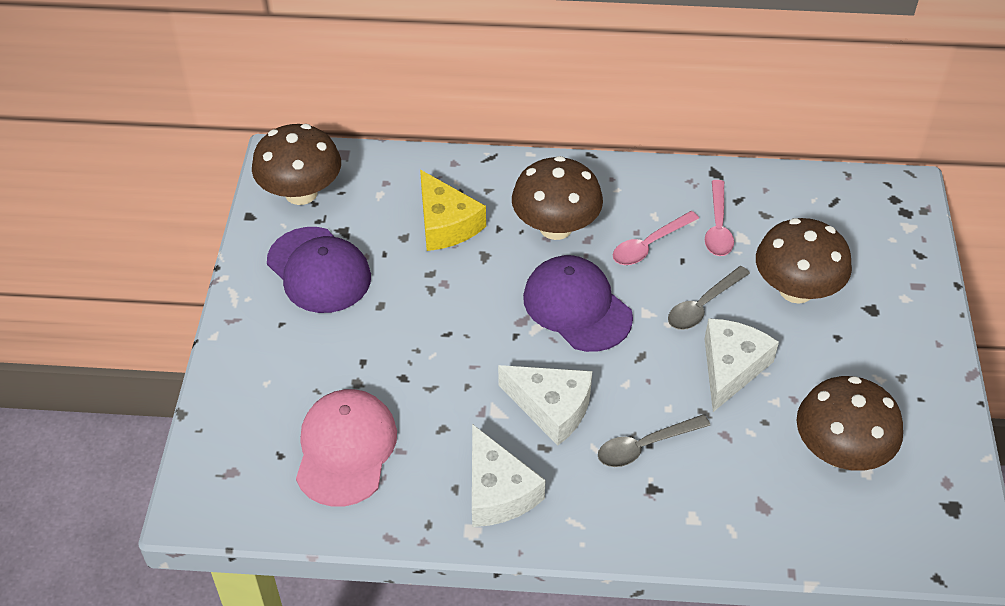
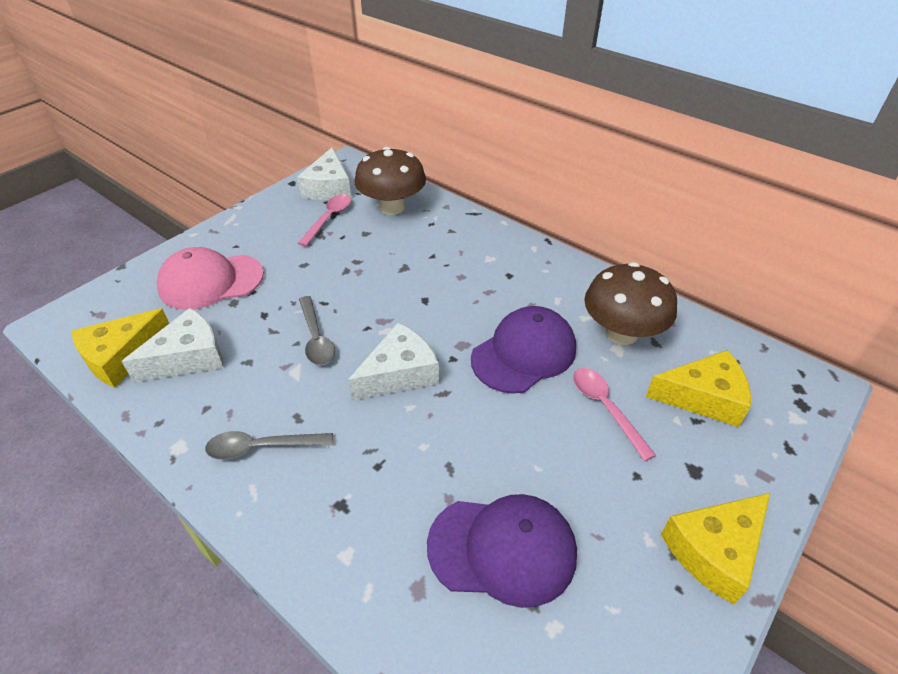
brown mushroom: 4 -> 2
yellow cheese: 1 -> 3

